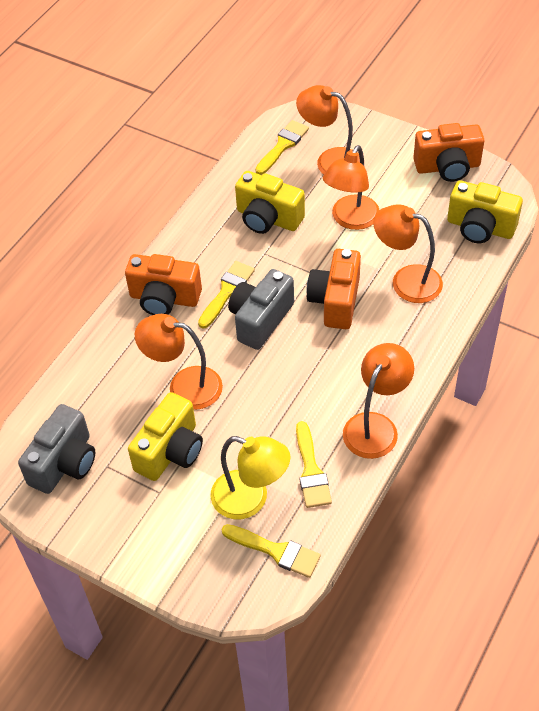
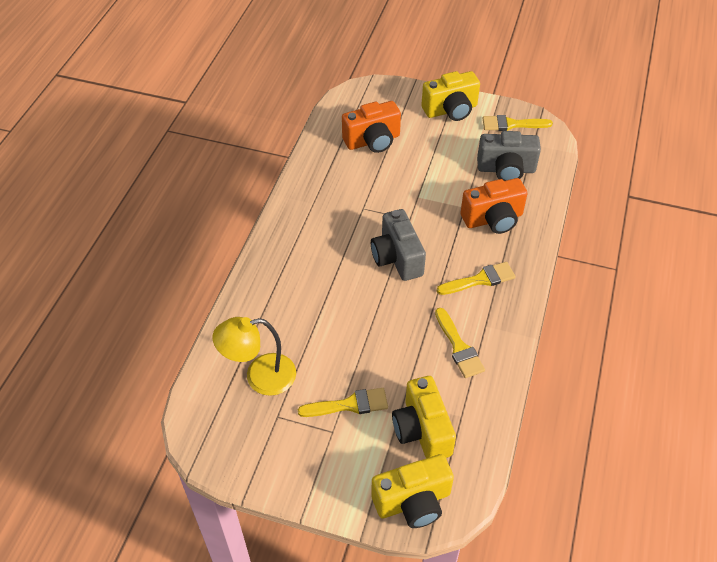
orange camera: 3 -> 2
orange lamp: 5 -> 0

